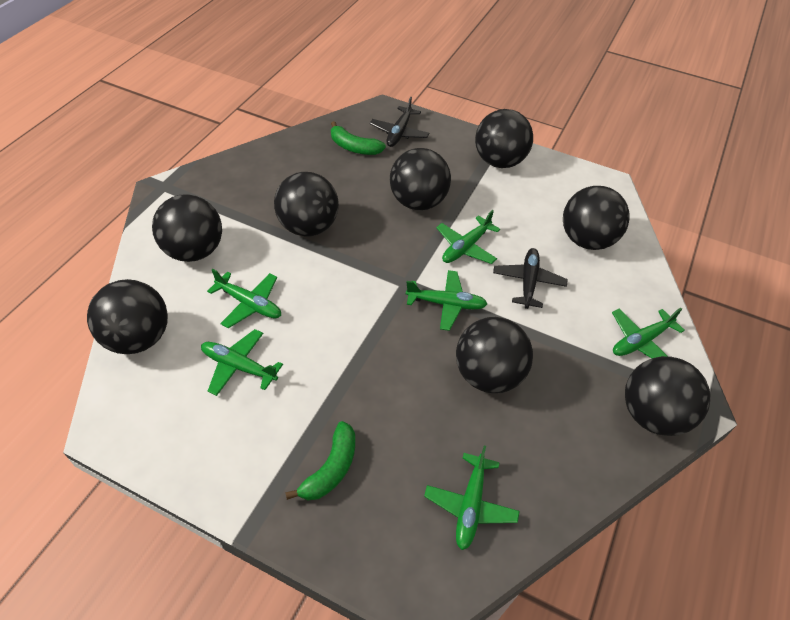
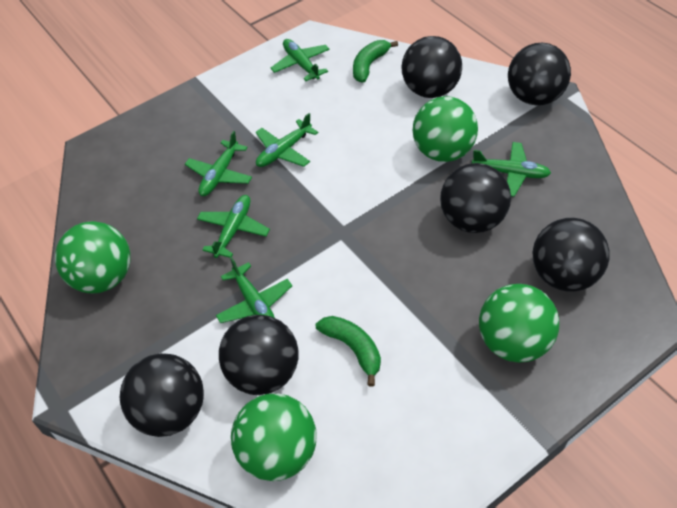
black ball: 8 -> 6
black plane: 2 -> 0
green ball: 0 -> 4

